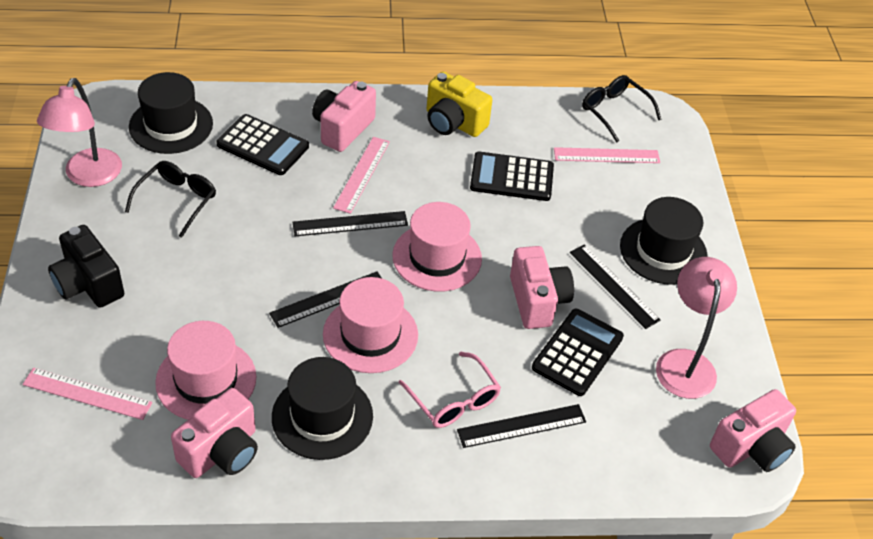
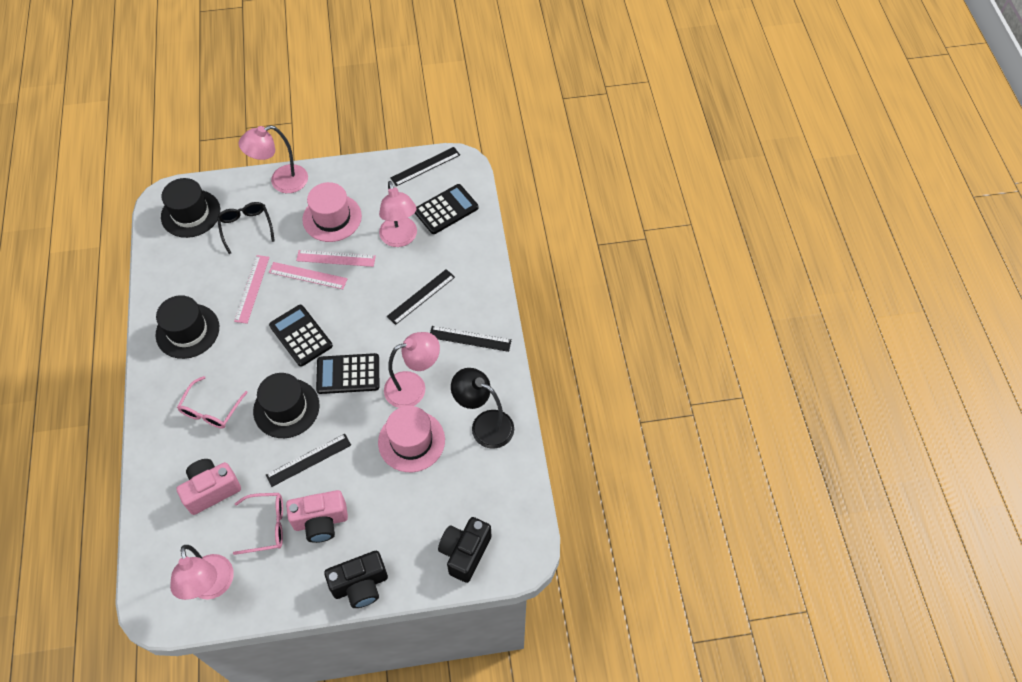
black camera: 1 -> 2
black glasses: 2 -> 1
black lamp: 0 -> 1
pink camera: 4 -> 2
pink glasses: 1 -> 2
pink hat: 3 -> 2
pink lamp: 2 -> 4
yellow camera: 1 -> 0

